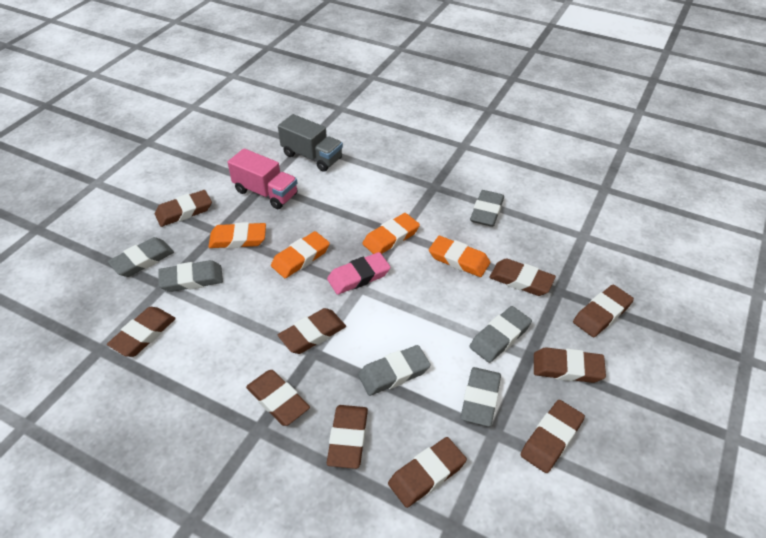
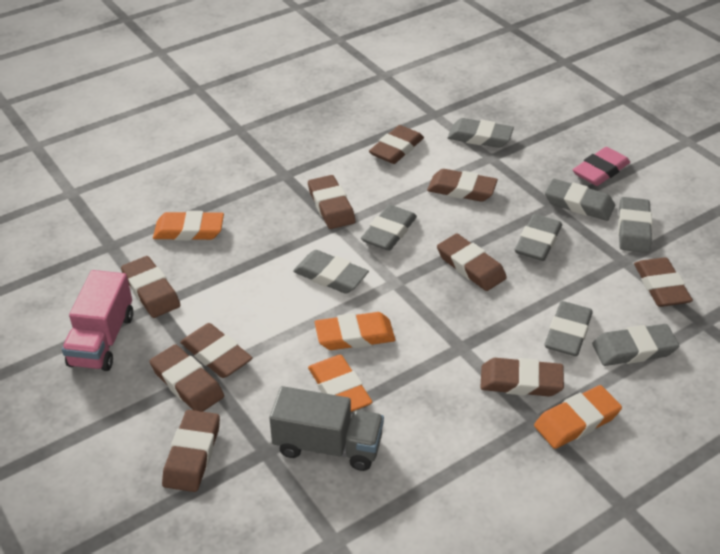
grey eraser: 6 -> 8

